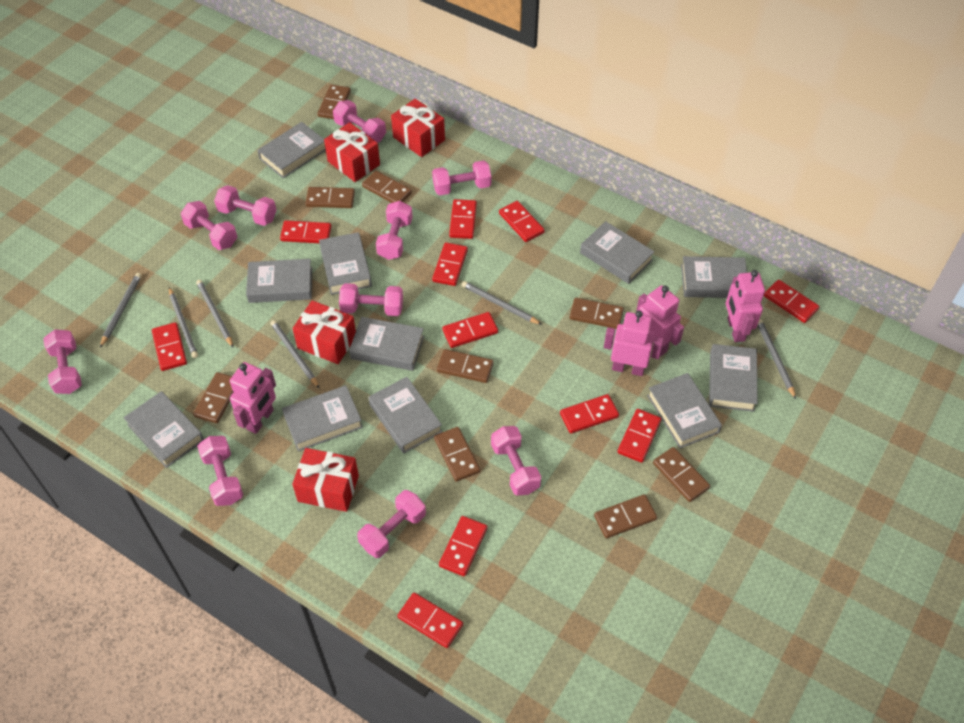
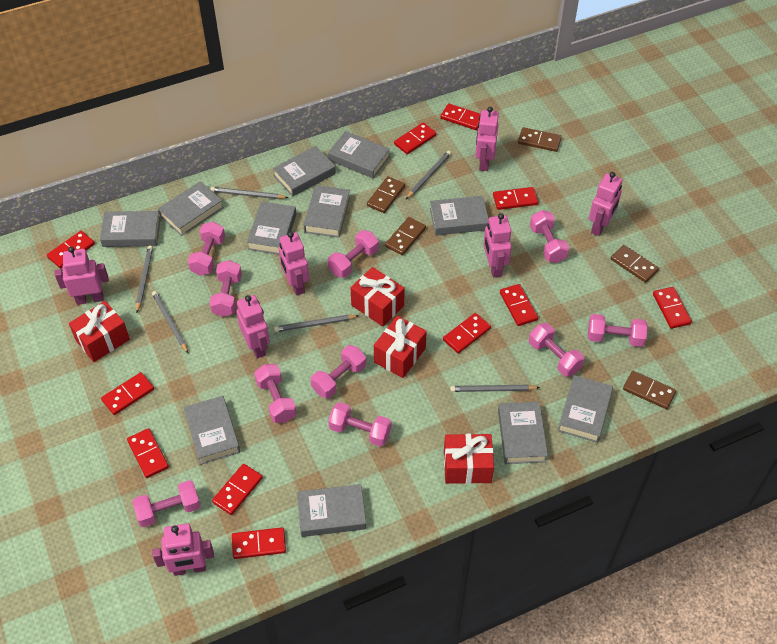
brown domino: 9 -> 5
pink robot: 4 -> 7

